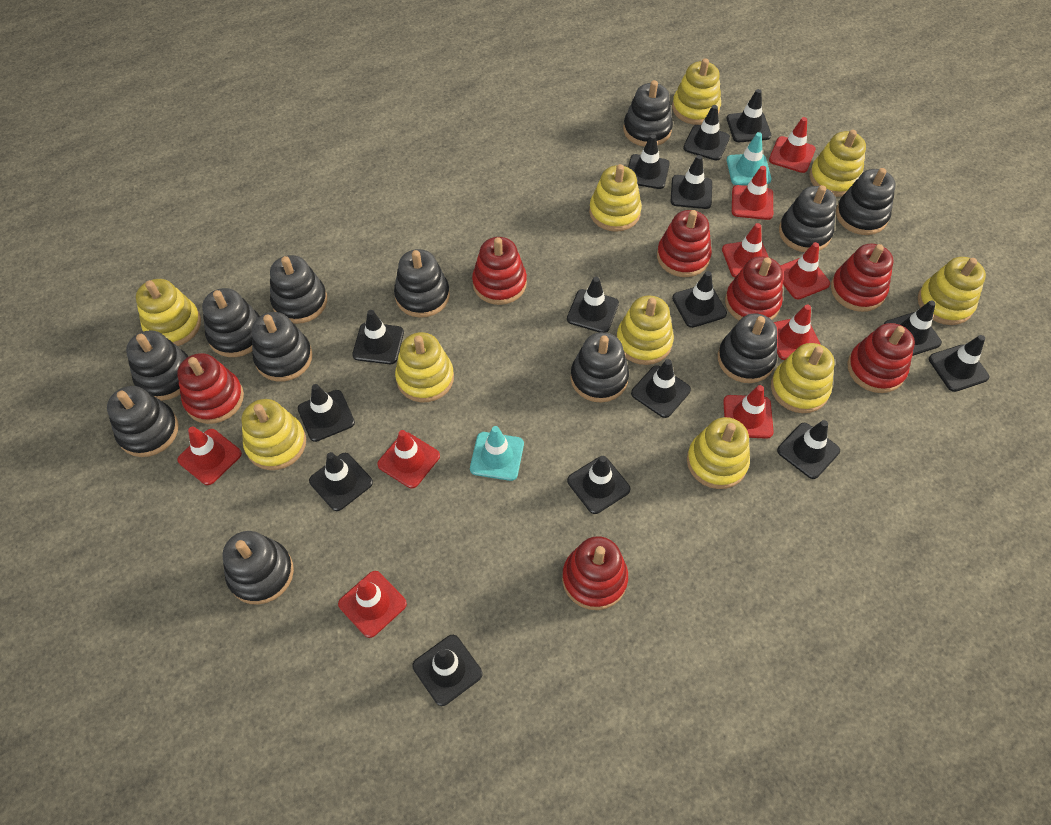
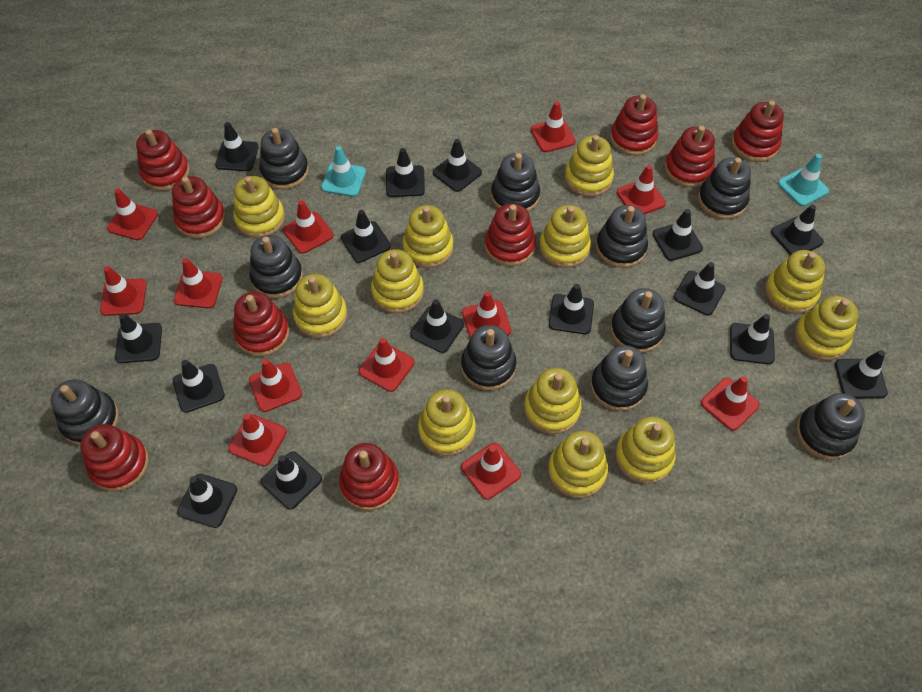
black stacking toy: 12 -> 10
red stacking toy: 7 -> 9
red traffic cone: 9 -> 12
yellow stacking toy: 10 -> 12

